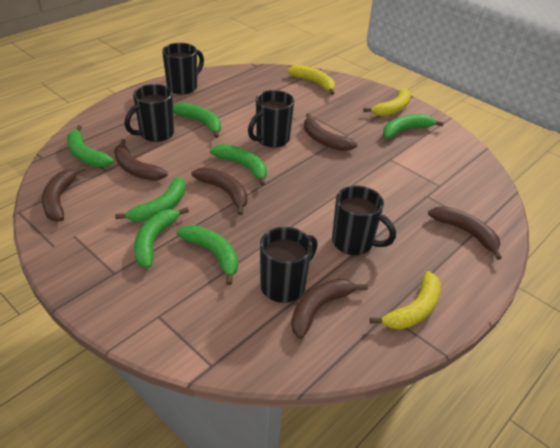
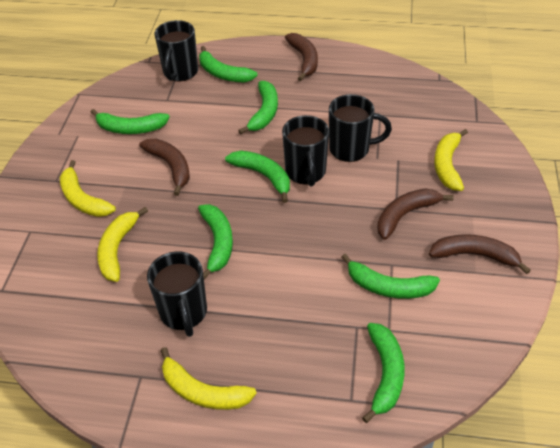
black mug: 5 -> 4
brown banana: 6 -> 4
yellow banana: 3 -> 4

